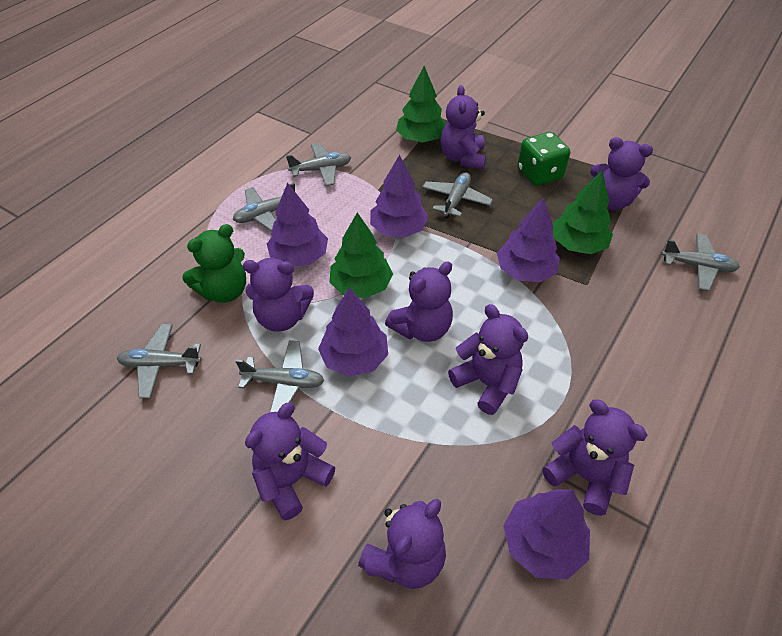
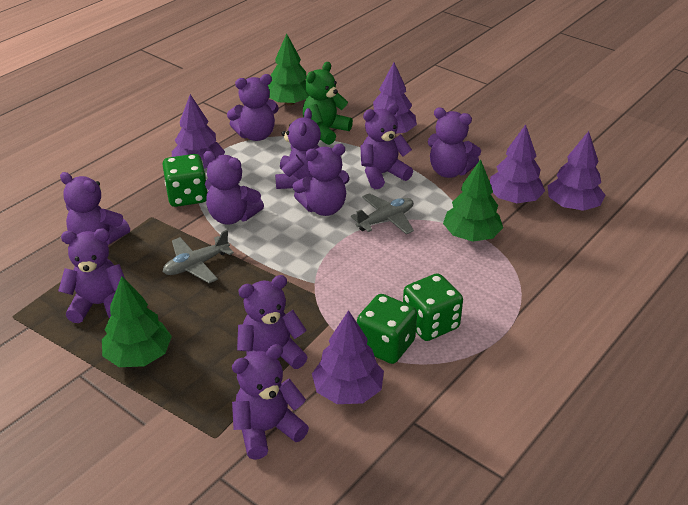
green dice: 1 -> 3
grey plane: 6 -> 2
purple teddy bear: 8 -> 10

